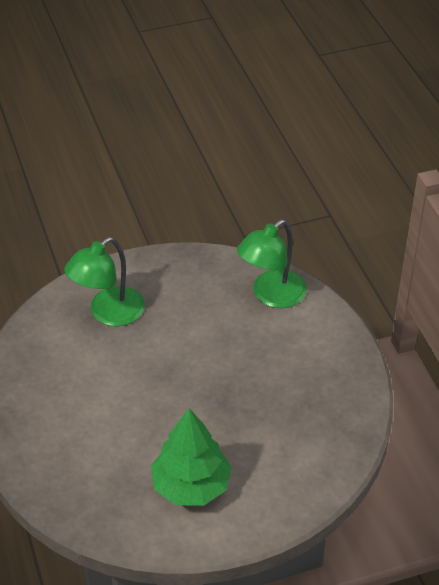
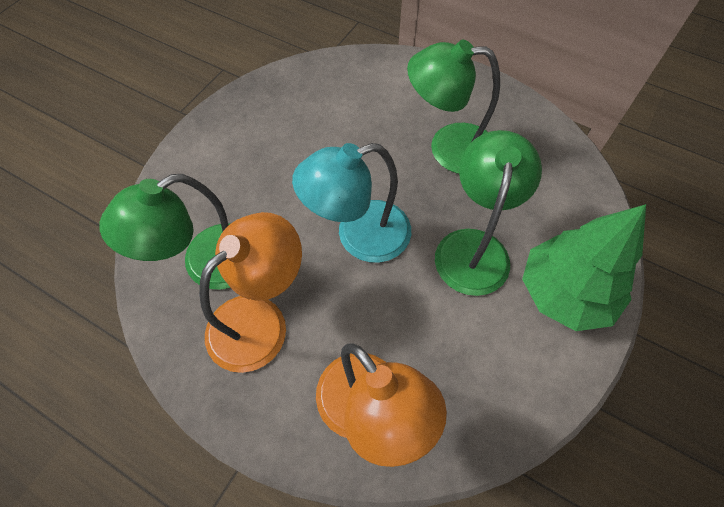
green lamp: 2 -> 3
orange lamp: 0 -> 2
turquoise lamp: 0 -> 1

